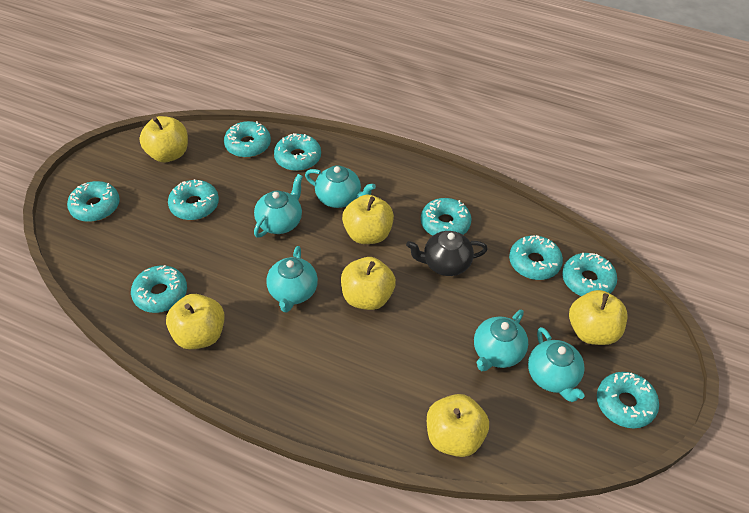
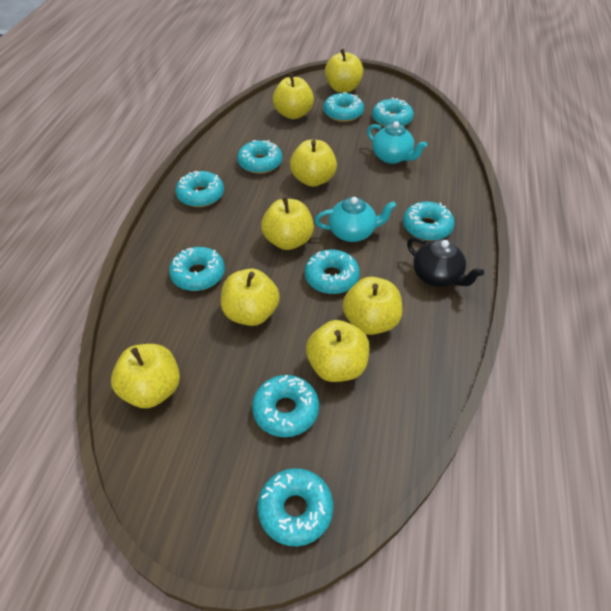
turquoise teapot: 5 -> 2
yellow apple: 6 -> 8

